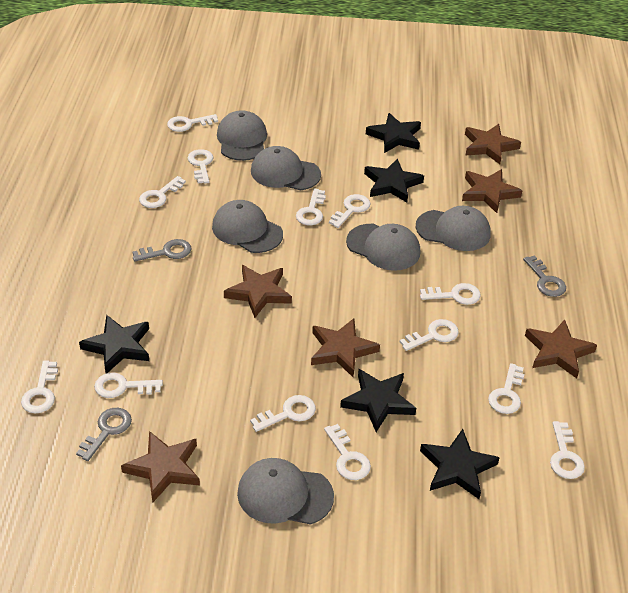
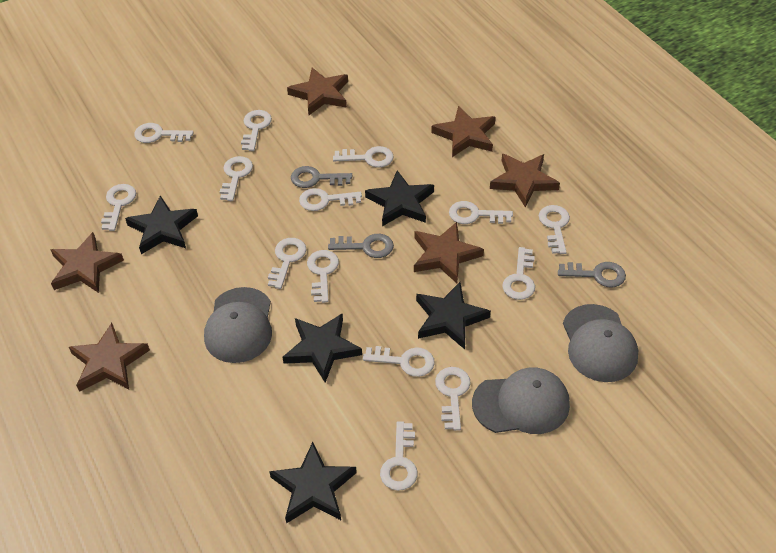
grey cap: 6 -> 3
white key: 13 -> 14

